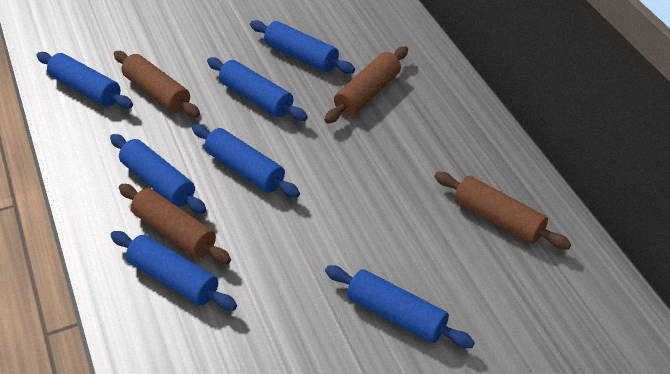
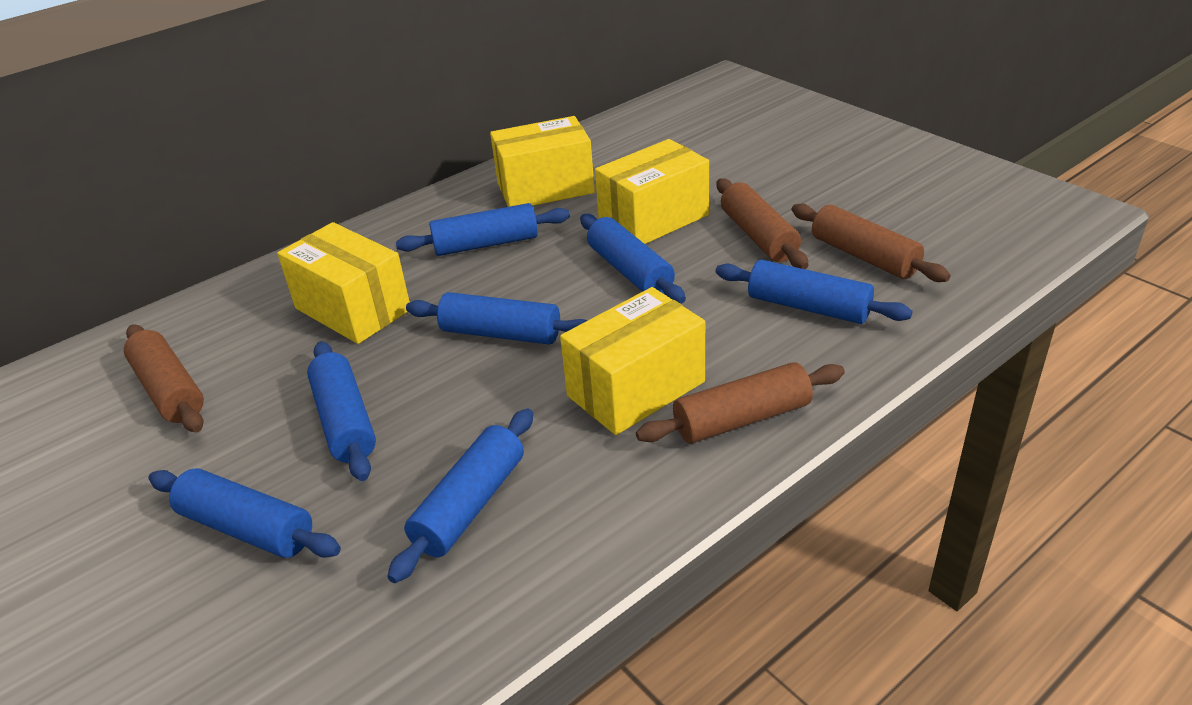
yellow box: 0 -> 4

